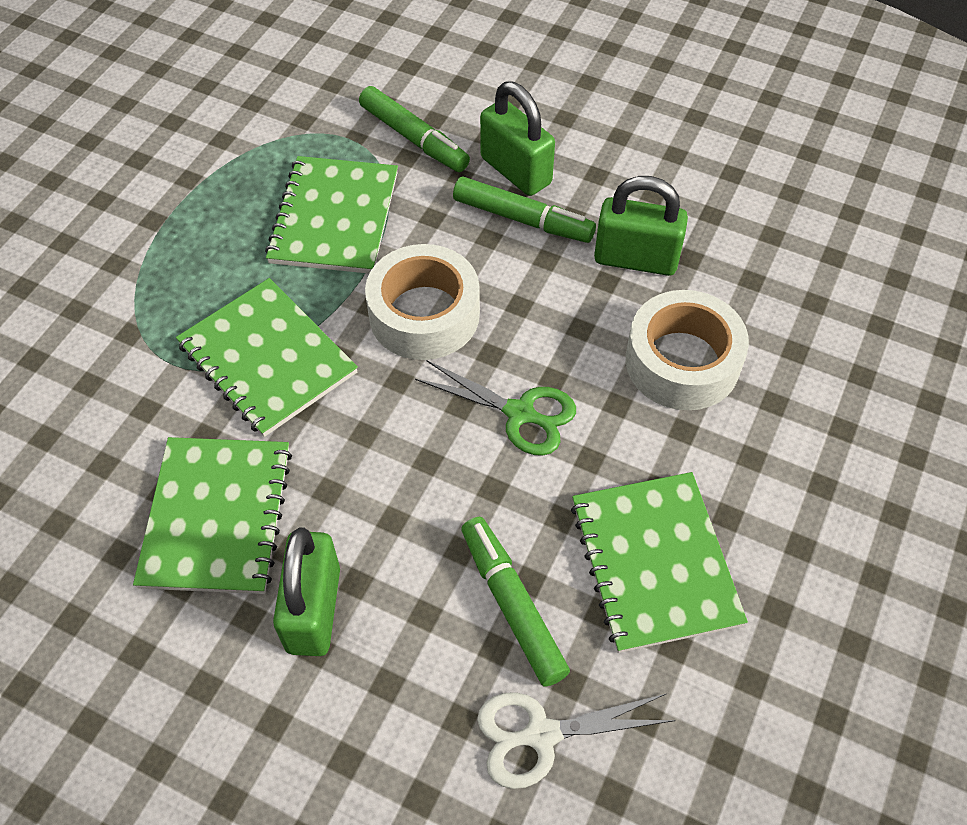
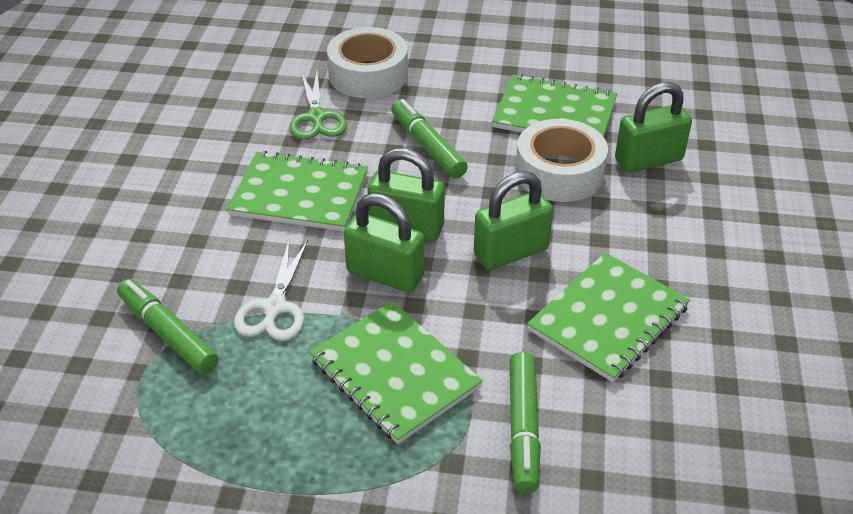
green padlock: 3 -> 4

